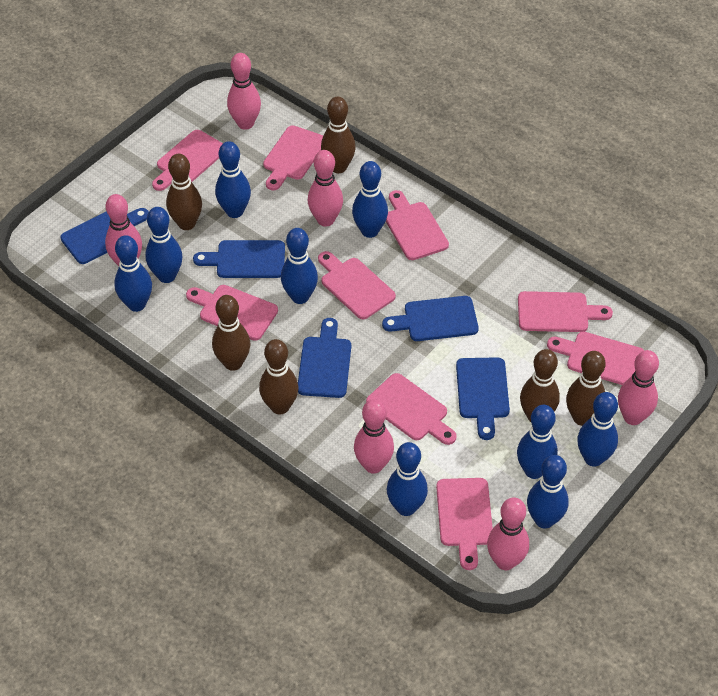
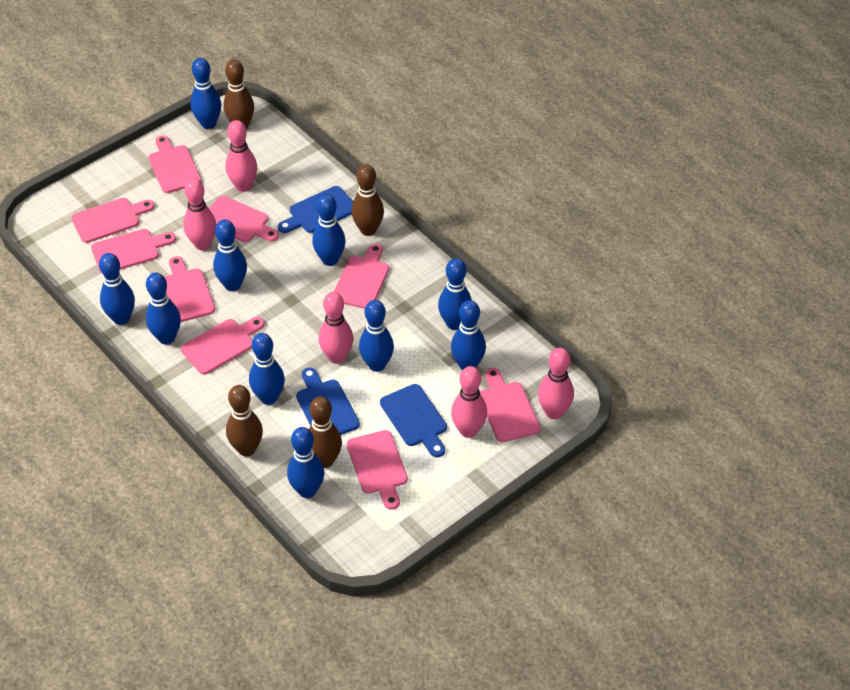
blue bowling pin: 9 -> 10
blue cutting board: 5 -> 3
brown bowling pin: 6 -> 4
pink bowling pin: 6 -> 5

